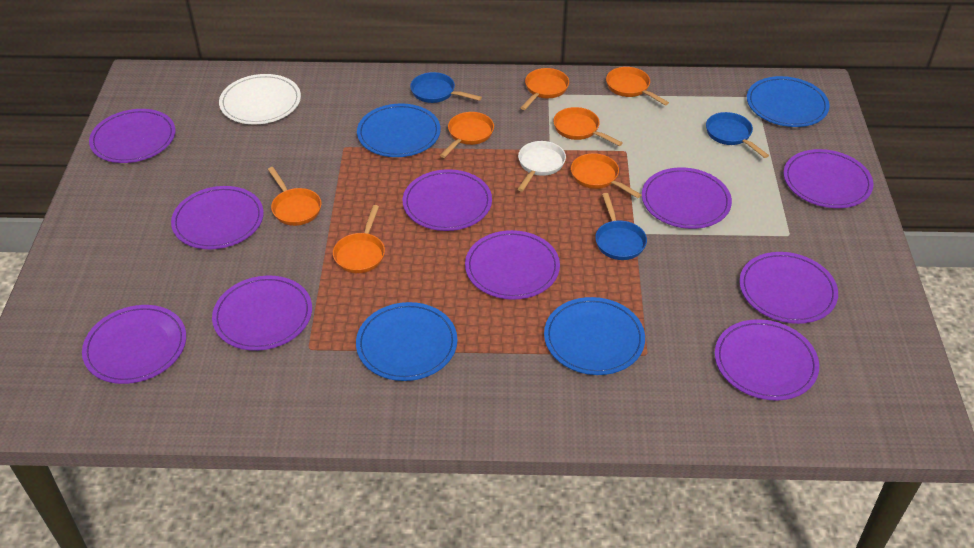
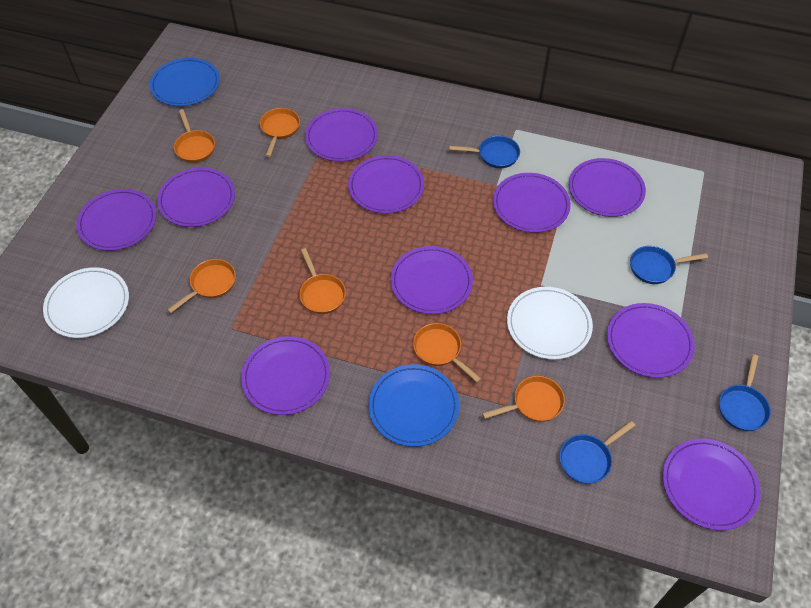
blue pan: 3 -> 4
blue plate: 4 -> 2
orange pan: 7 -> 6
white pan: 1 -> 0
white plate: 1 -> 2

